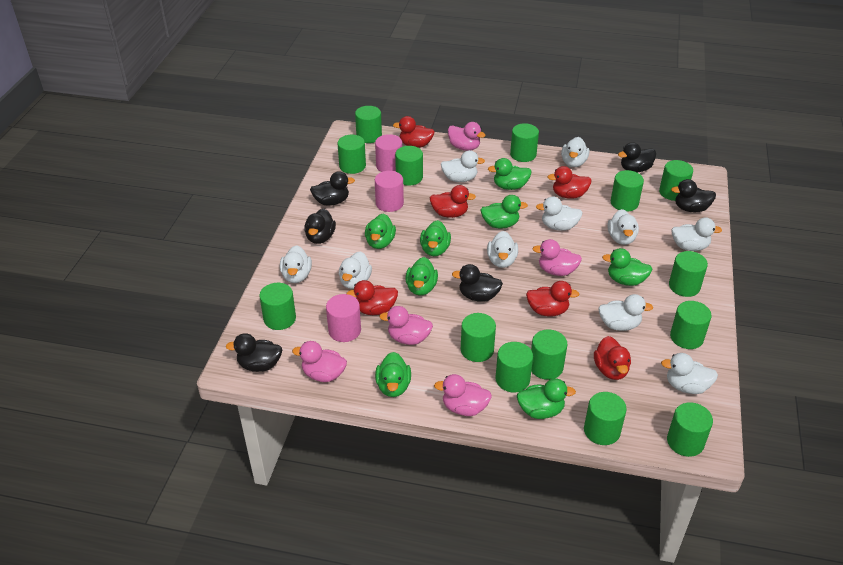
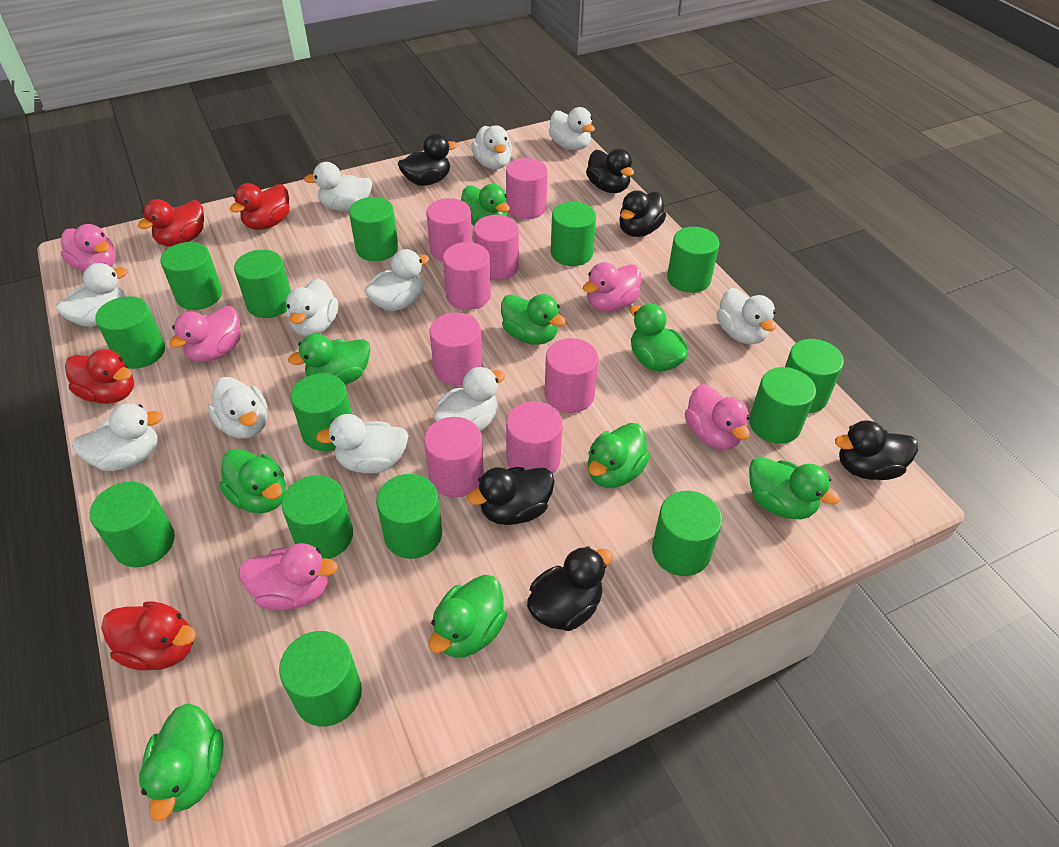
green duck: 8 -> 9
pink cylinder: 3 -> 8
red duck: 6 -> 4
white duck: 10 -> 11

